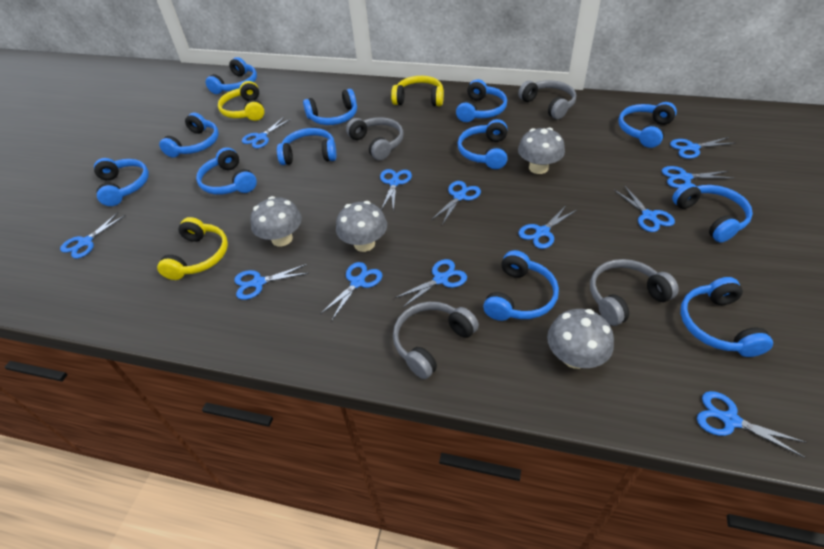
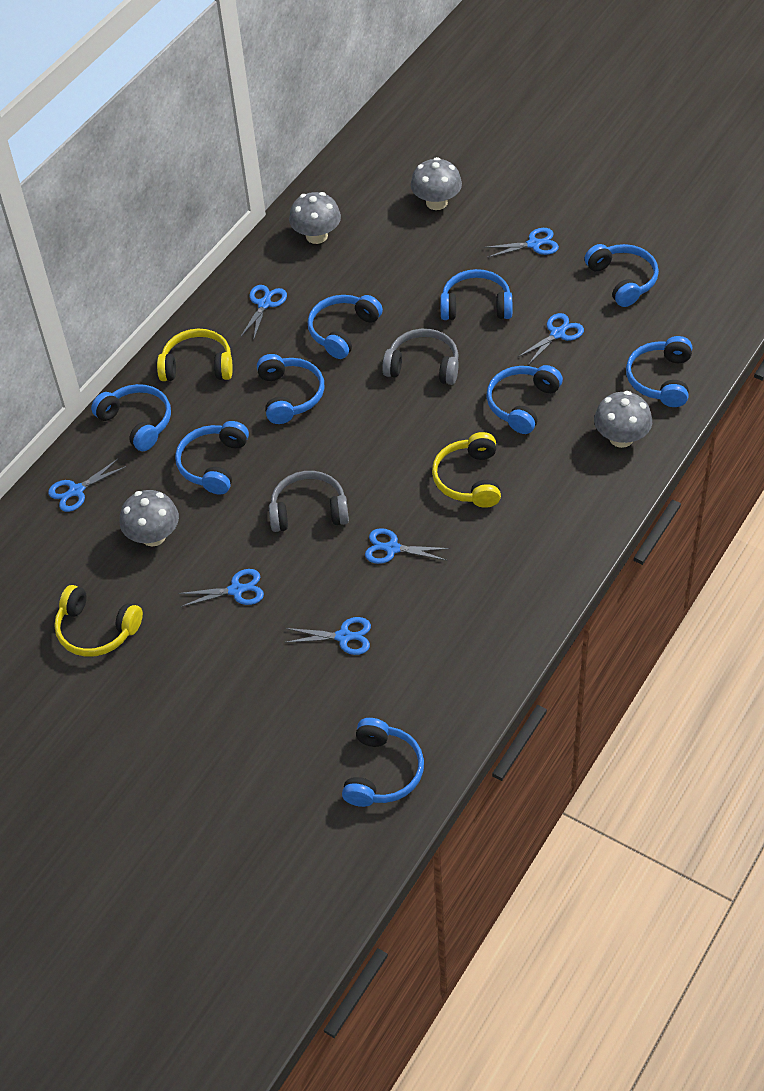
blue headphones: 12 -> 9
blue scissors: 12 -> 7
grey headphones: 4 -> 2

